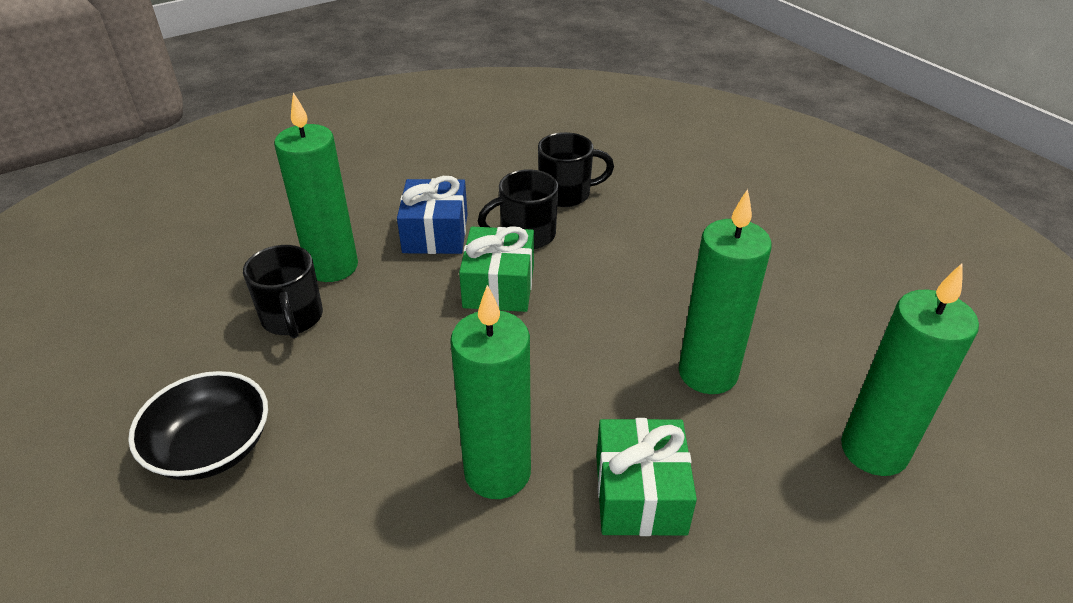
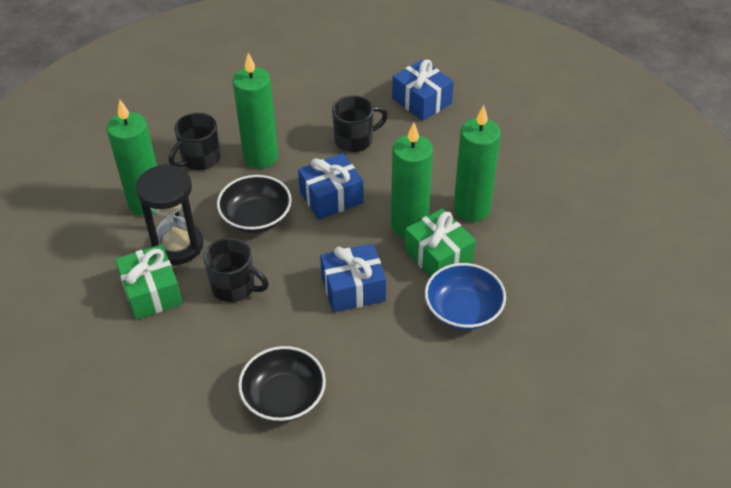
black bowl: 1 -> 2
black hourglass: 0 -> 1
blue bowl: 0 -> 1
blue gift: 1 -> 3

